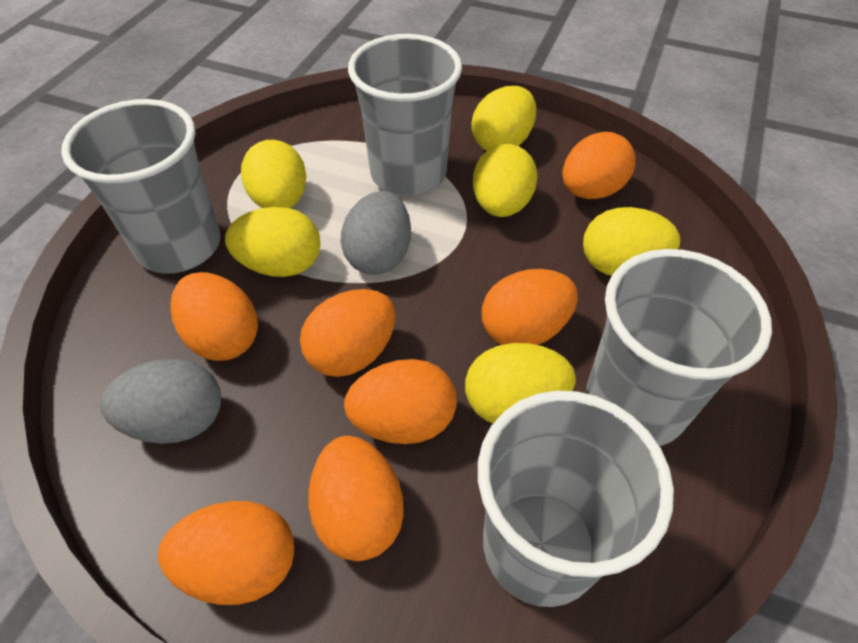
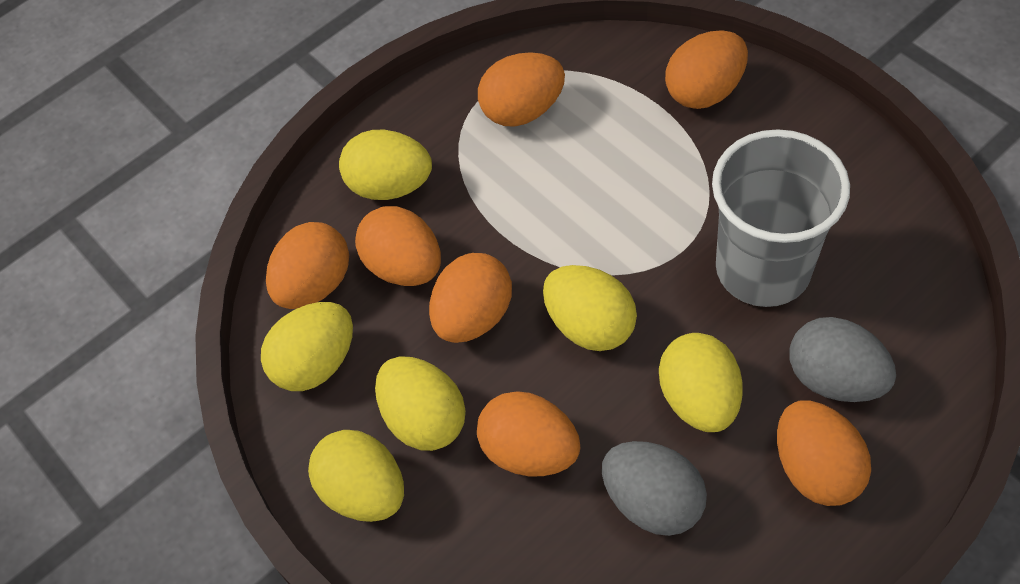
grey cup: 4 -> 1

